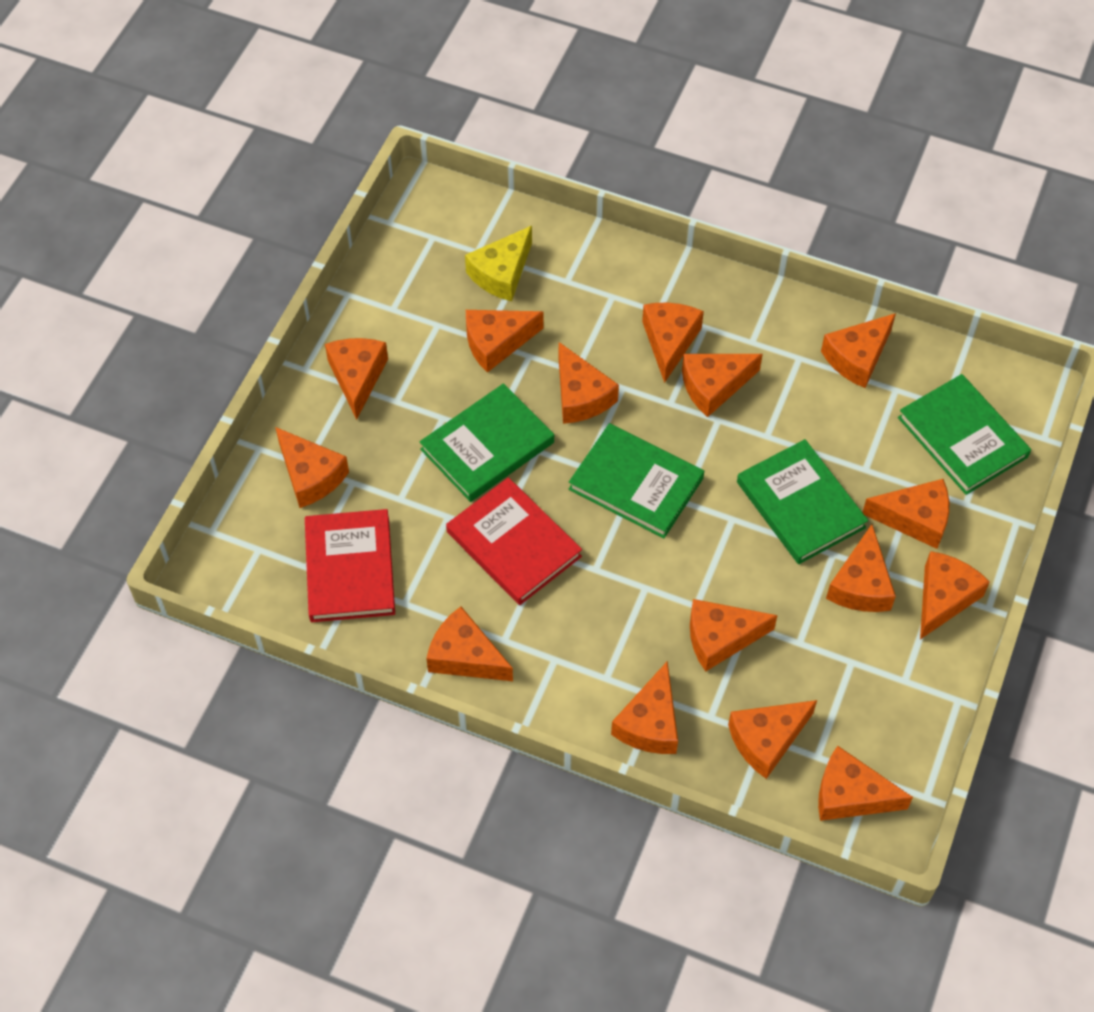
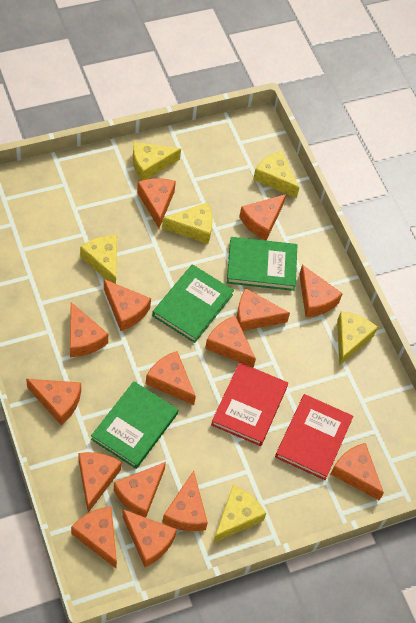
green book: 4 -> 3
yellow cheese: 1 -> 6

